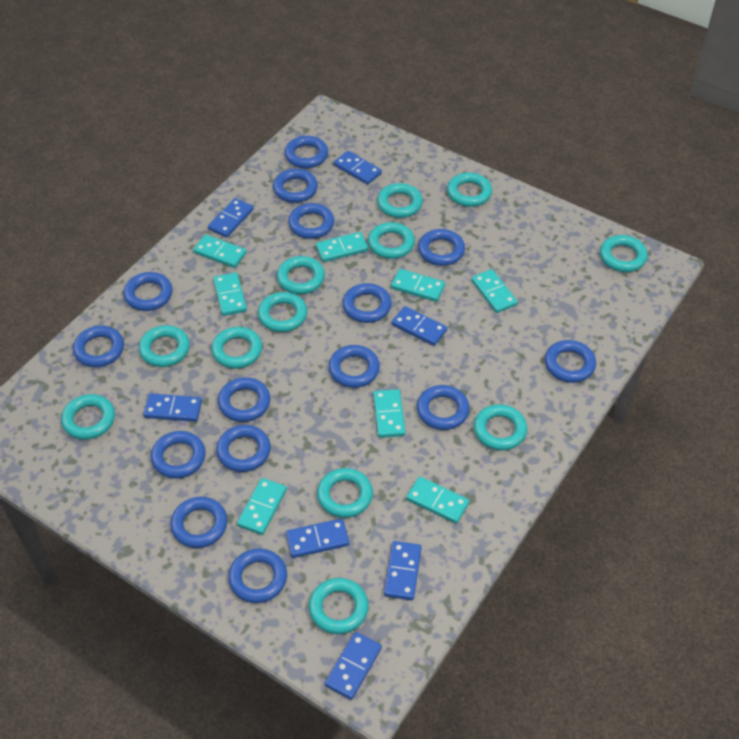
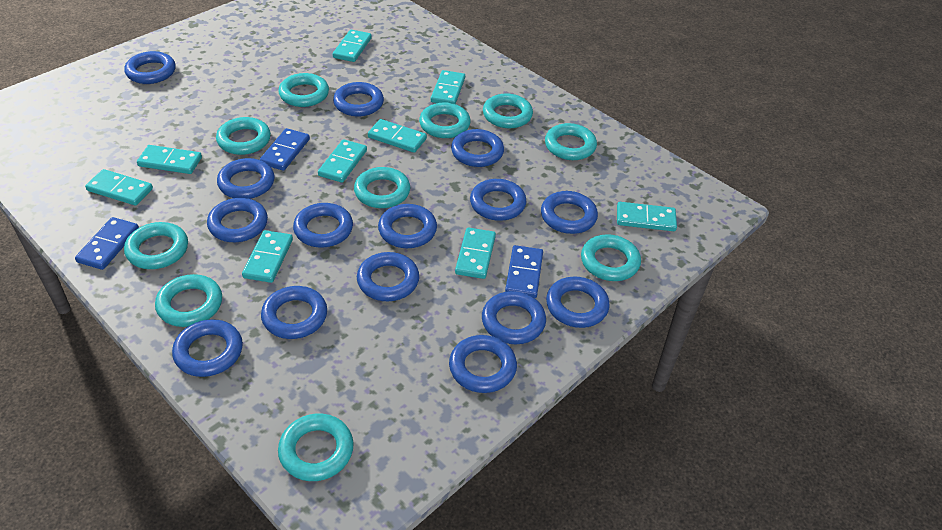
blue domino: 7 -> 3
turquoise domino: 8 -> 9
turquoise ring: 12 -> 10

